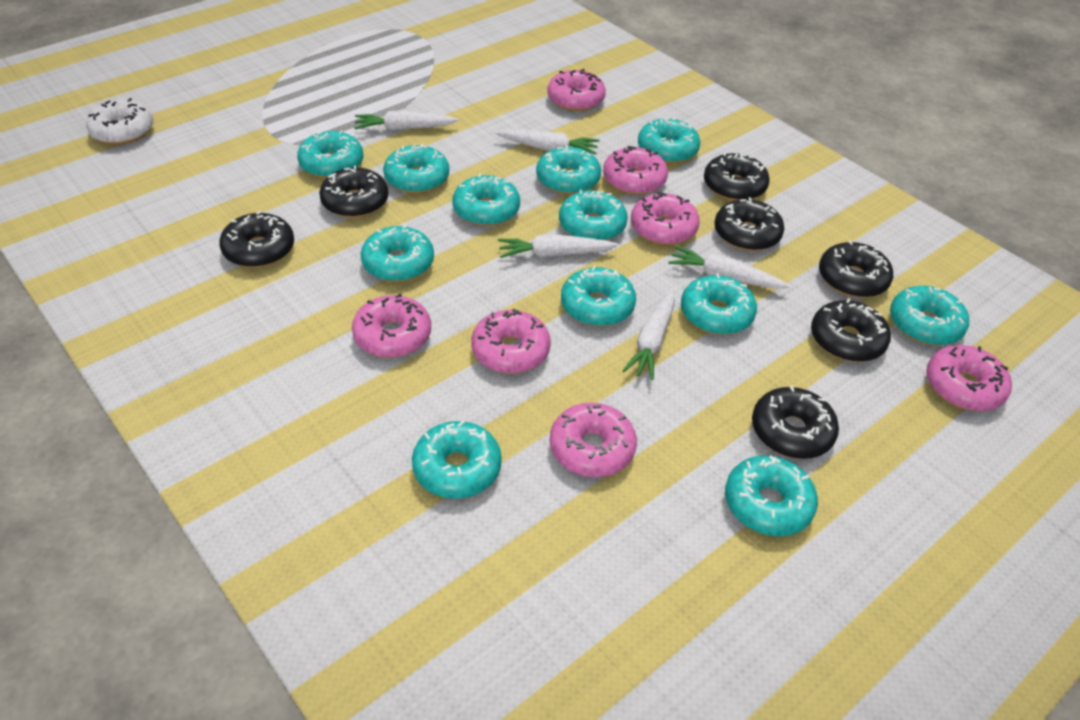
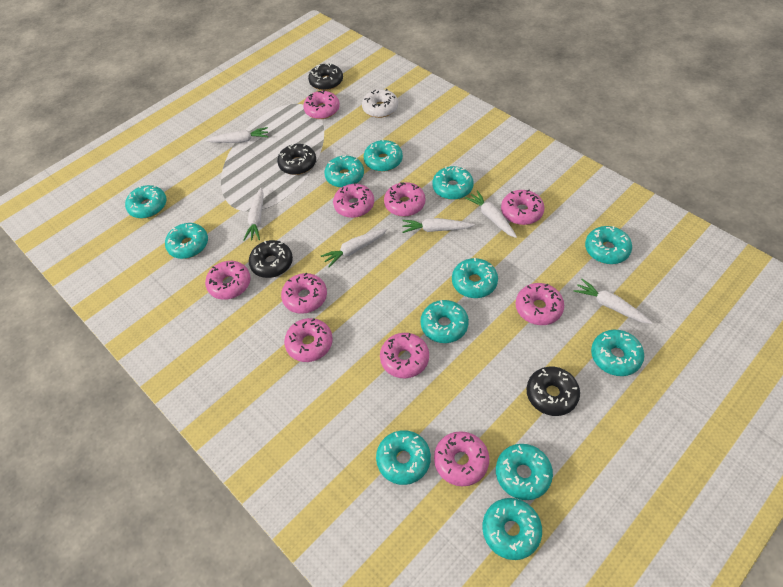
black donut: 7 -> 4
pink donut: 7 -> 10
white carrot: 5 -> 6

